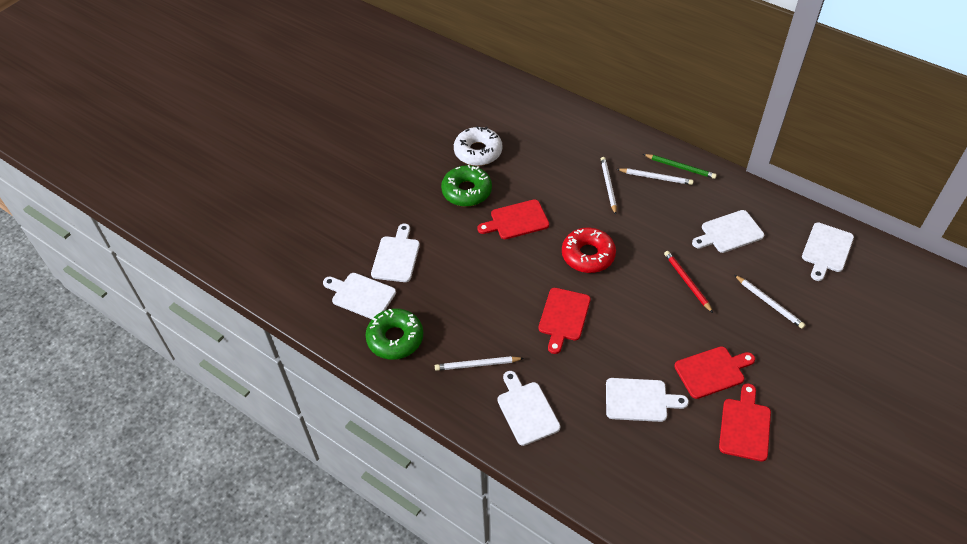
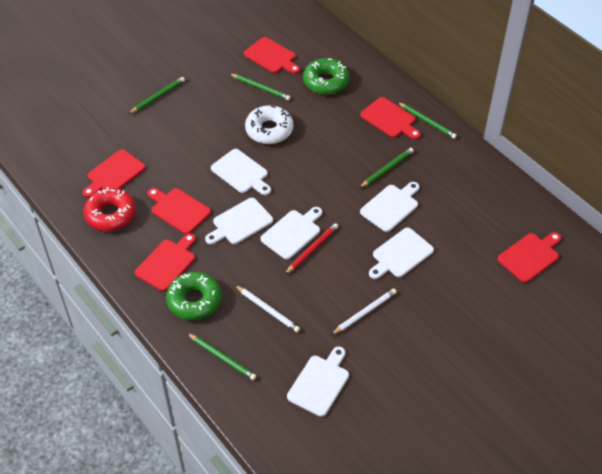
green pencil: 1 -> 5
red cutting board: 4 -> 6
white pencil: 4 -> 2

